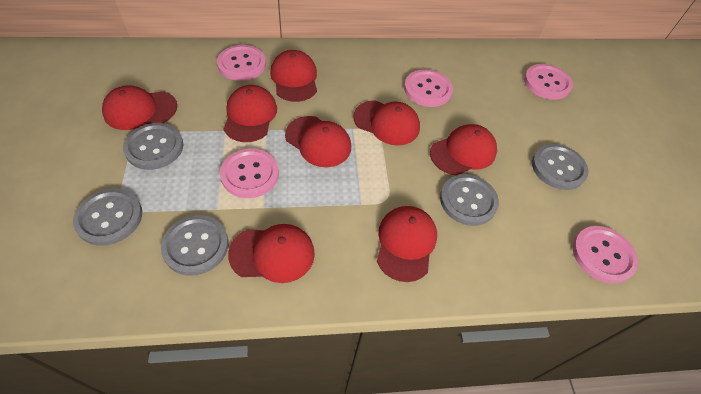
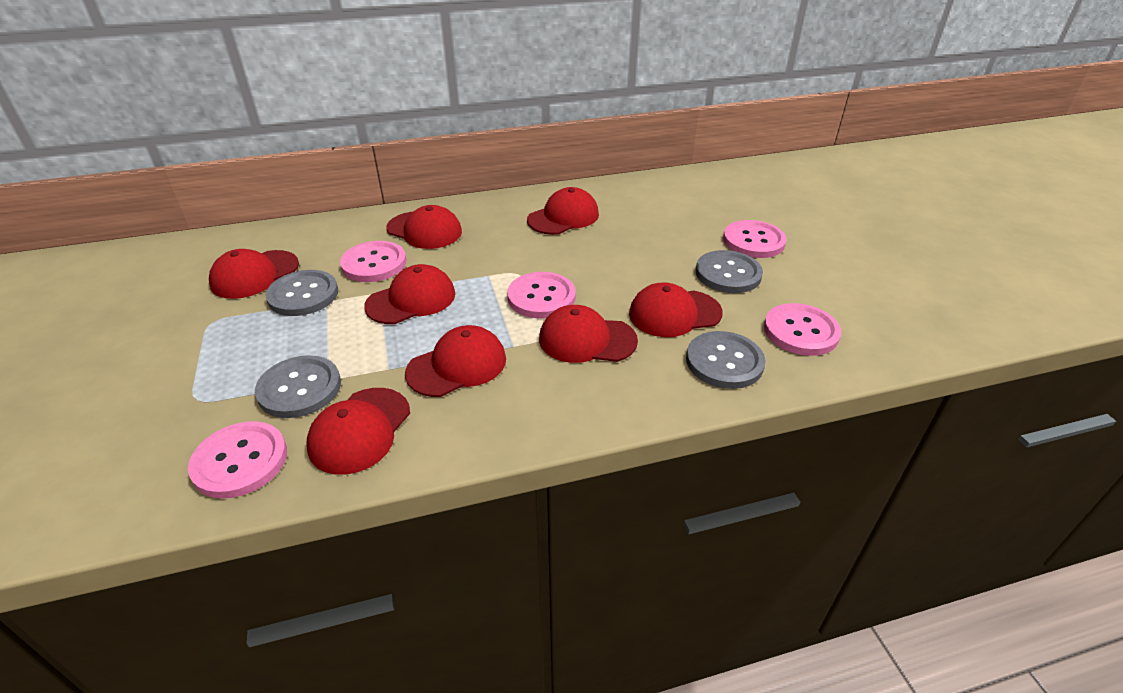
grey button: 5 -> 4

